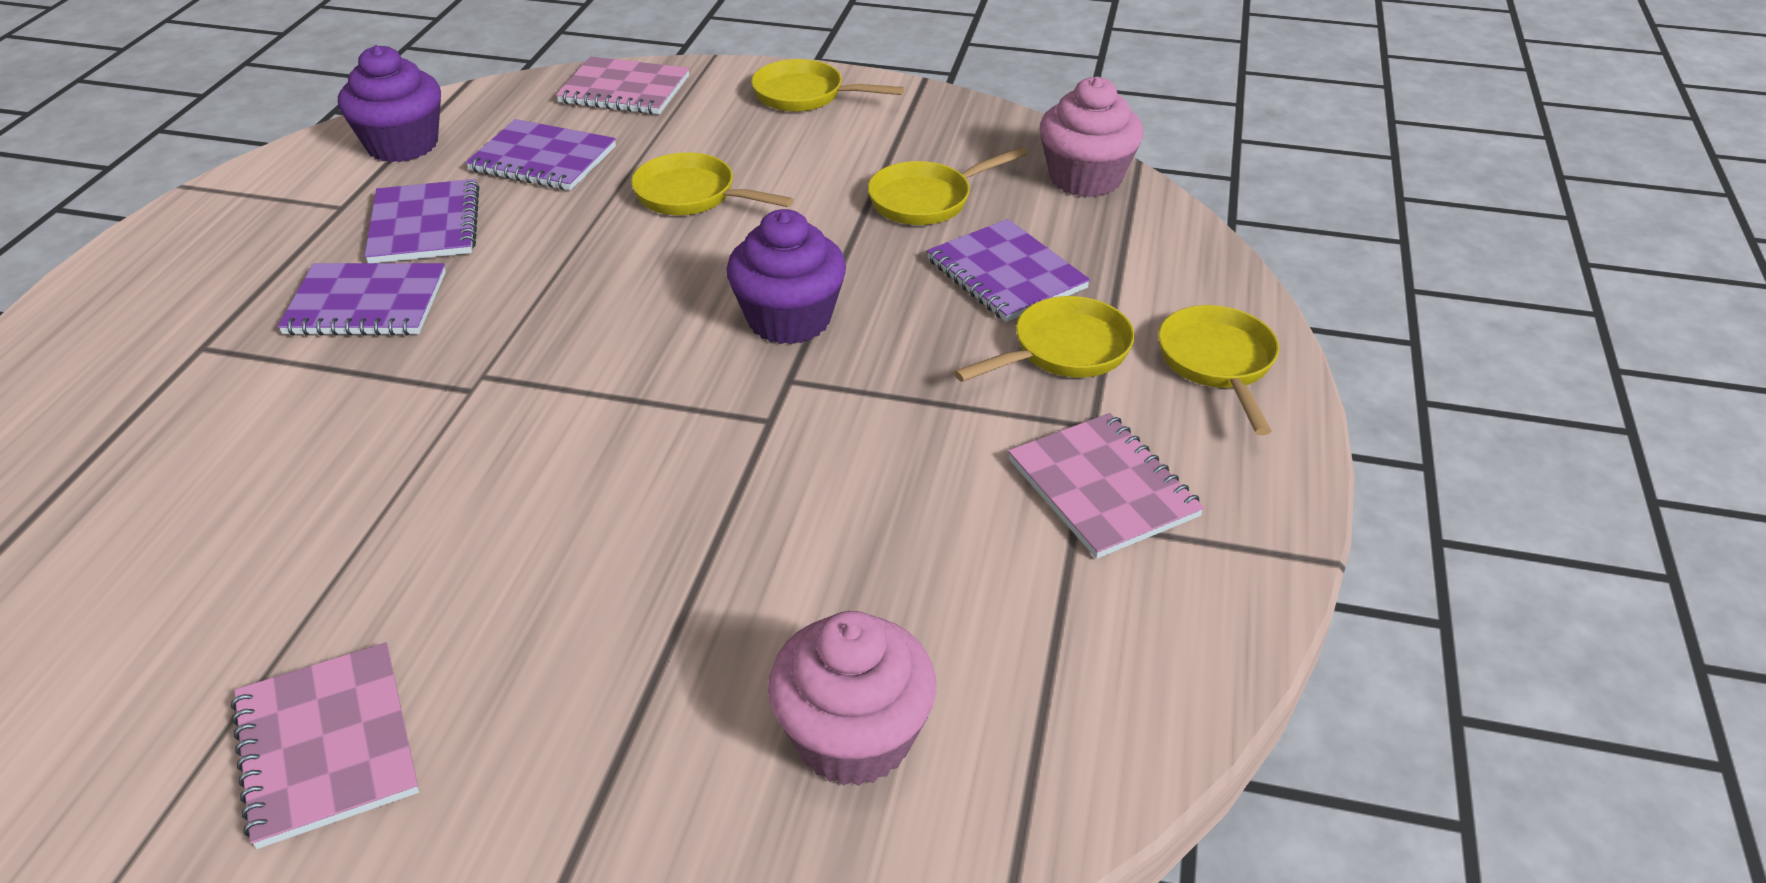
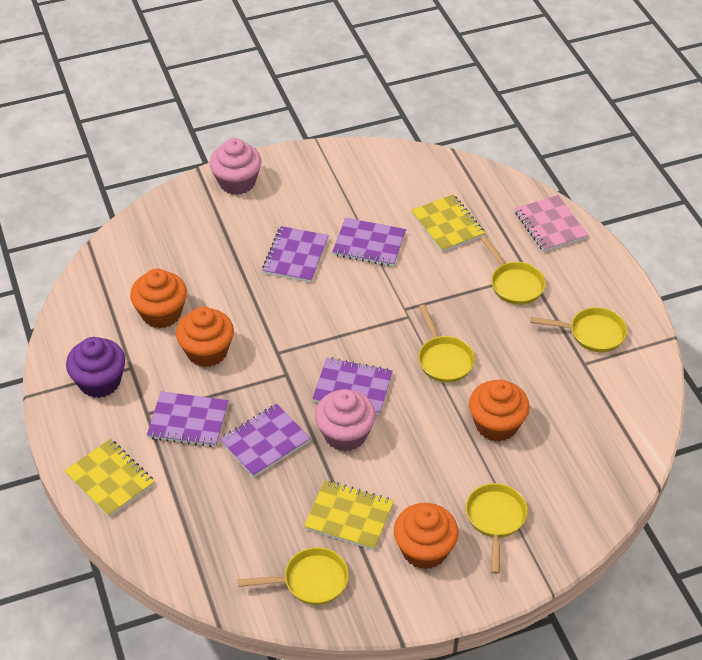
orange cupcake: 0 -> 4
pink notebook: 3 -> 1
purple cupcake: 2 -> 1
purple notebook: 4 -> 5
yellow notebook: 0 -> 3

